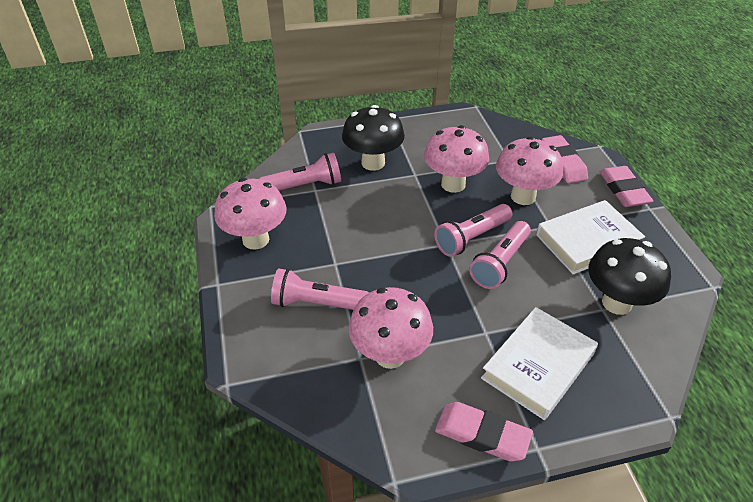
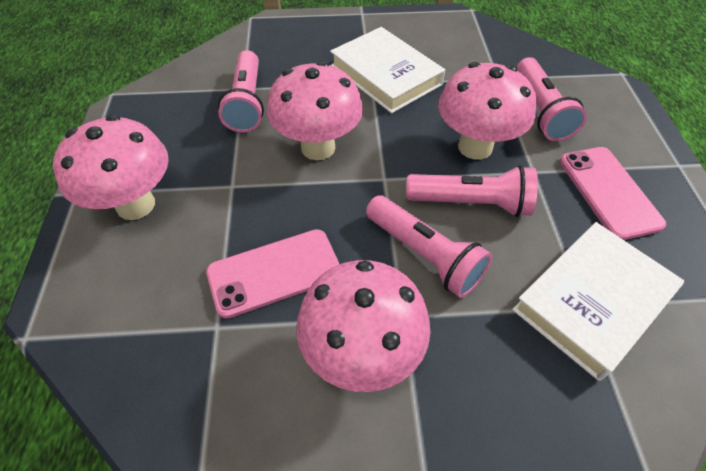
black mushroom: 2 -> 0
pink eraser: 3 -> 0
pink phone: 0 -> 2

